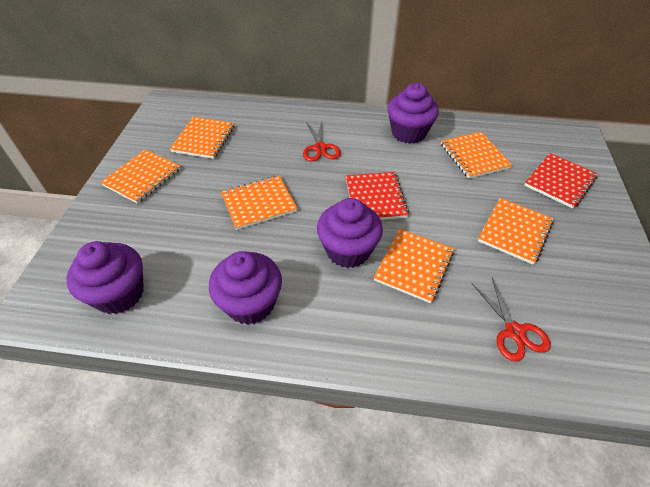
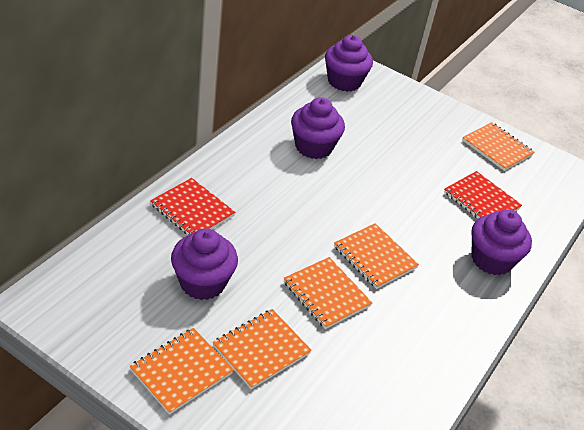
orange notebook: 6 -> 5
red scissors: 2 -> 0

